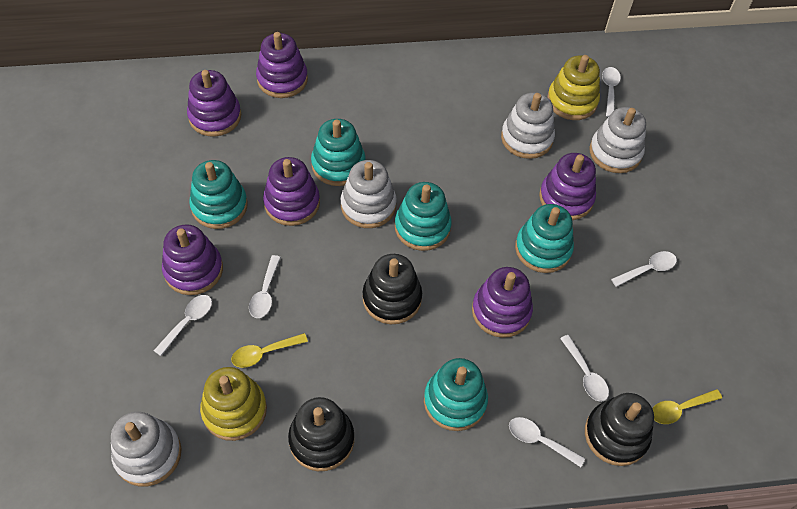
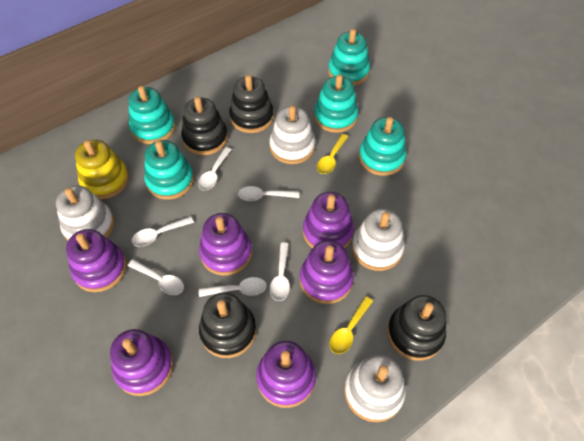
black stacking toy: 3 -> 4
yellow stacking toy: 2 -> 1

